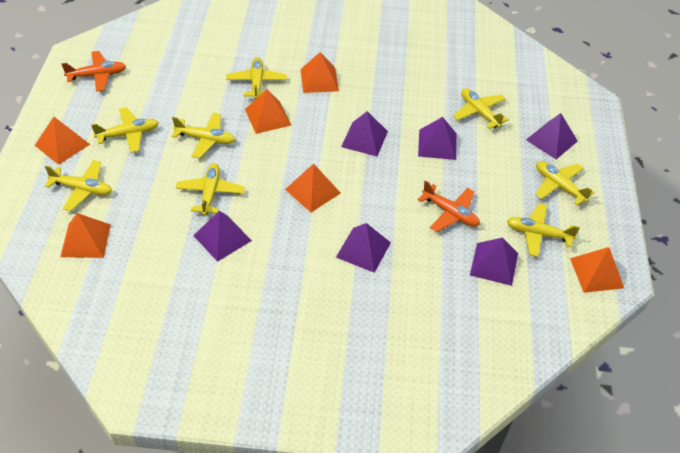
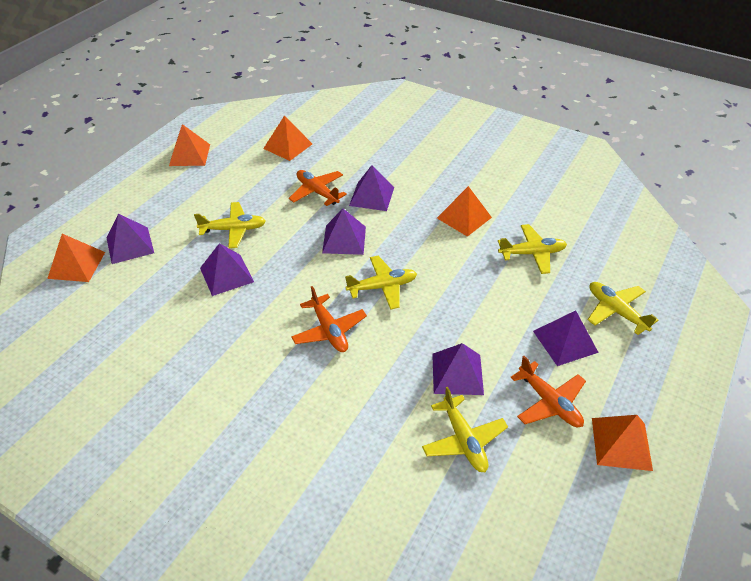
orange plane: 2 -> 3
orange pyramid: 6 -> 5
yellow plane: 8 -> 5

